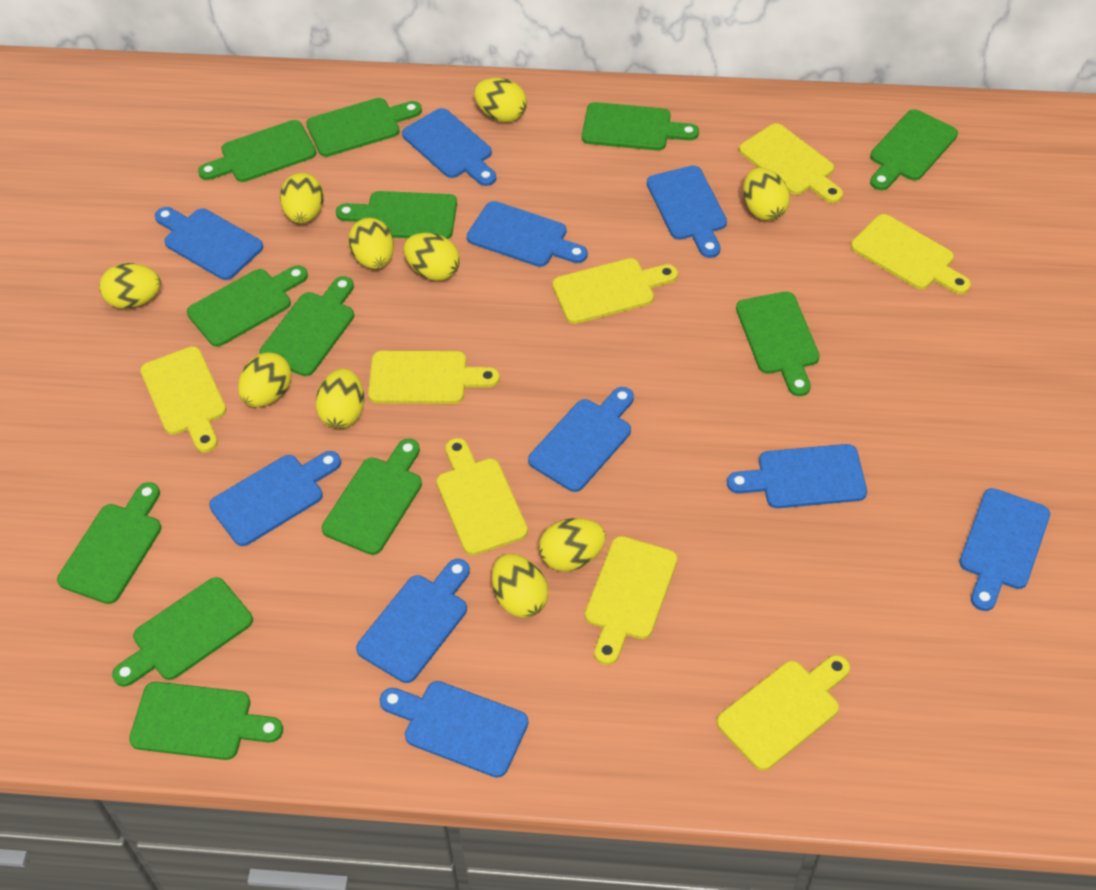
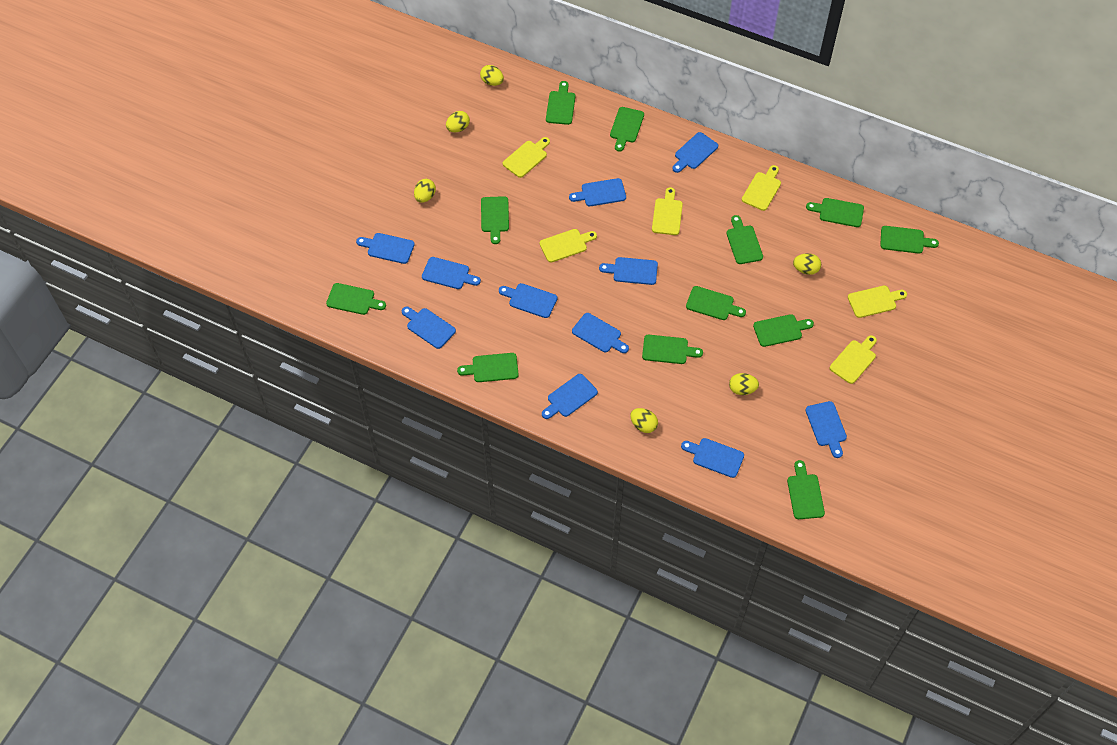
blue cutting board: 10 -> 11
yellow cutting board: 8 -> 6
yellow egg: 10 -> 6

